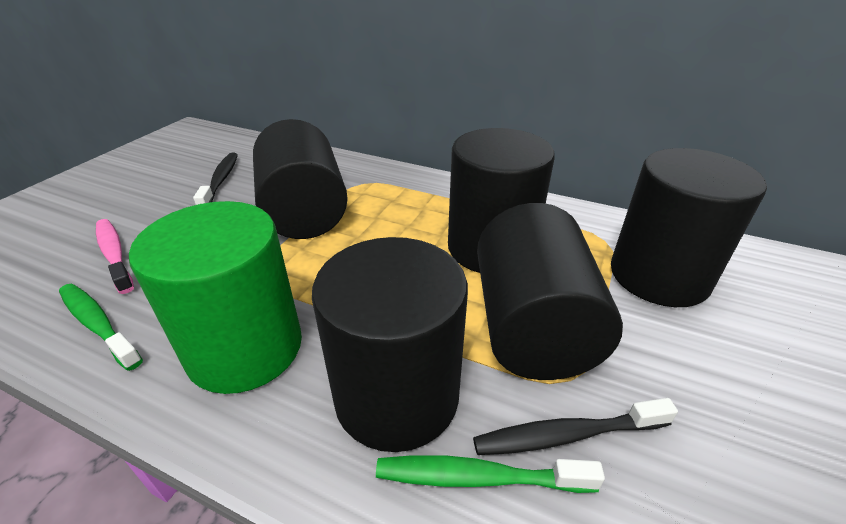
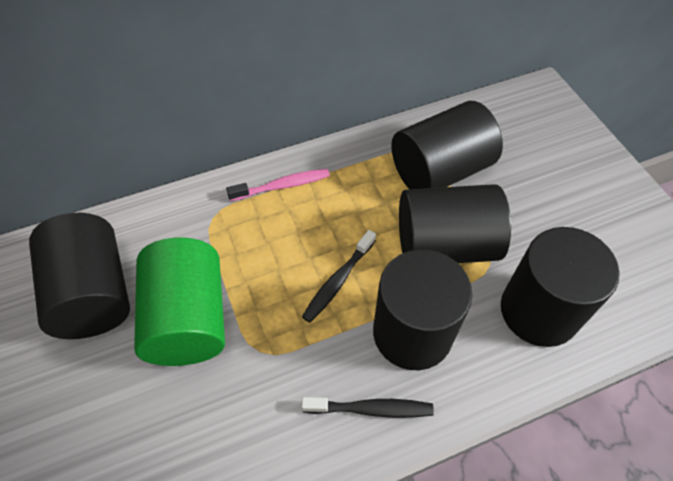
green toothbrush: 2 -> 0

